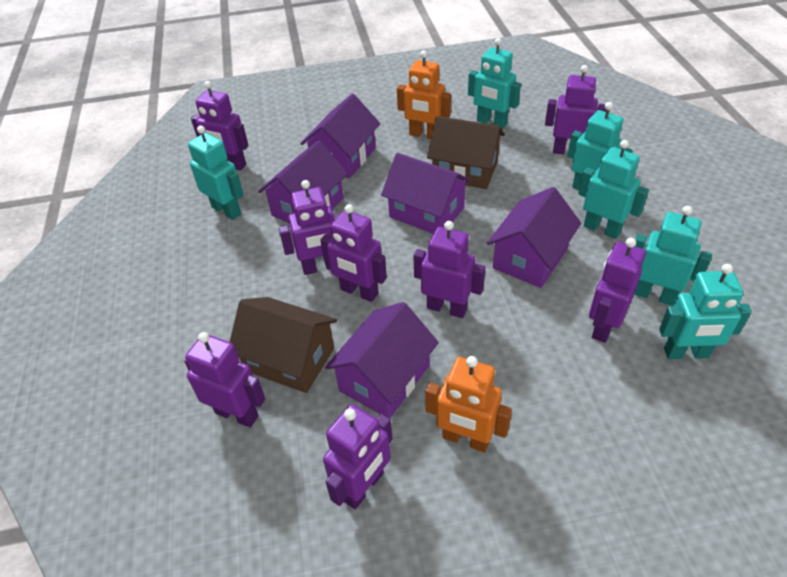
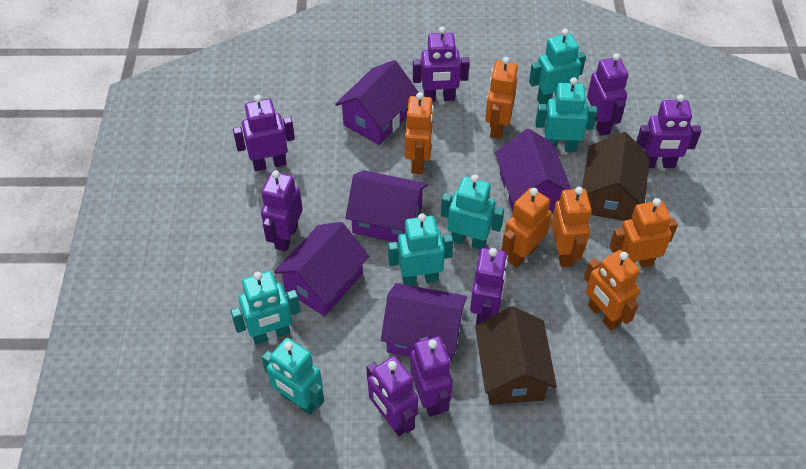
orange robot: 2 -> 6

